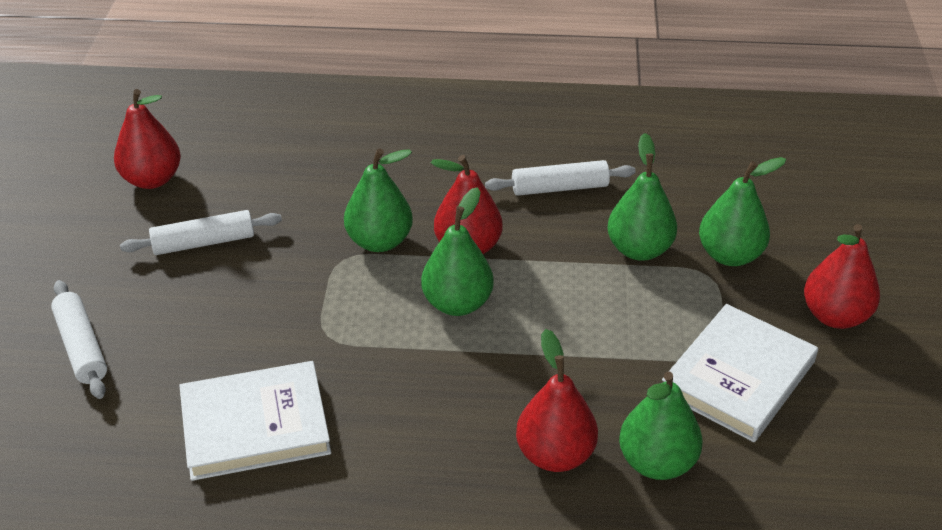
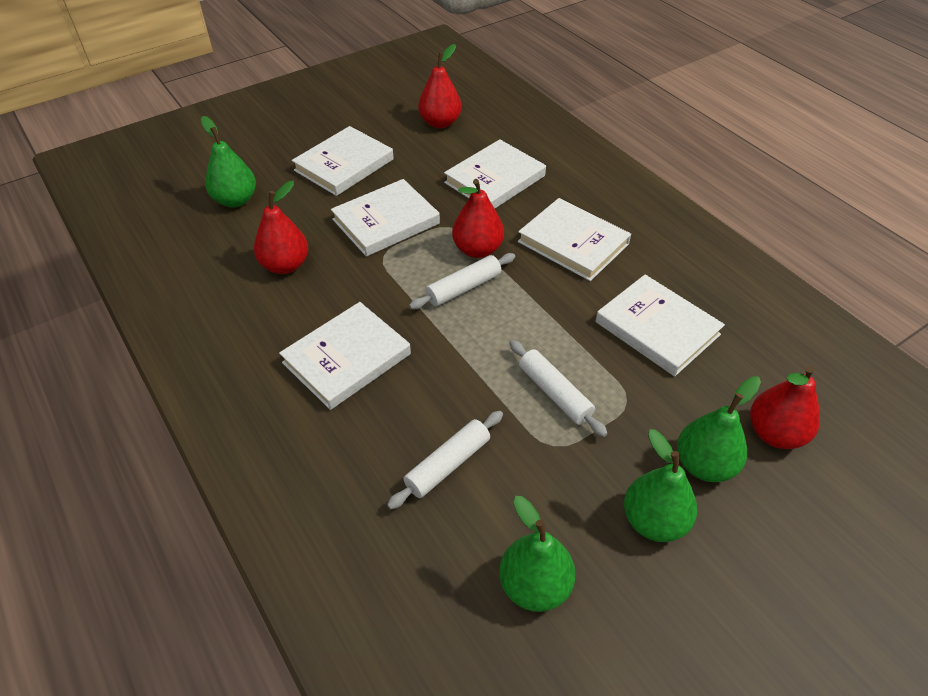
green pear: 5 -> 4
white book: 2 -> 6

